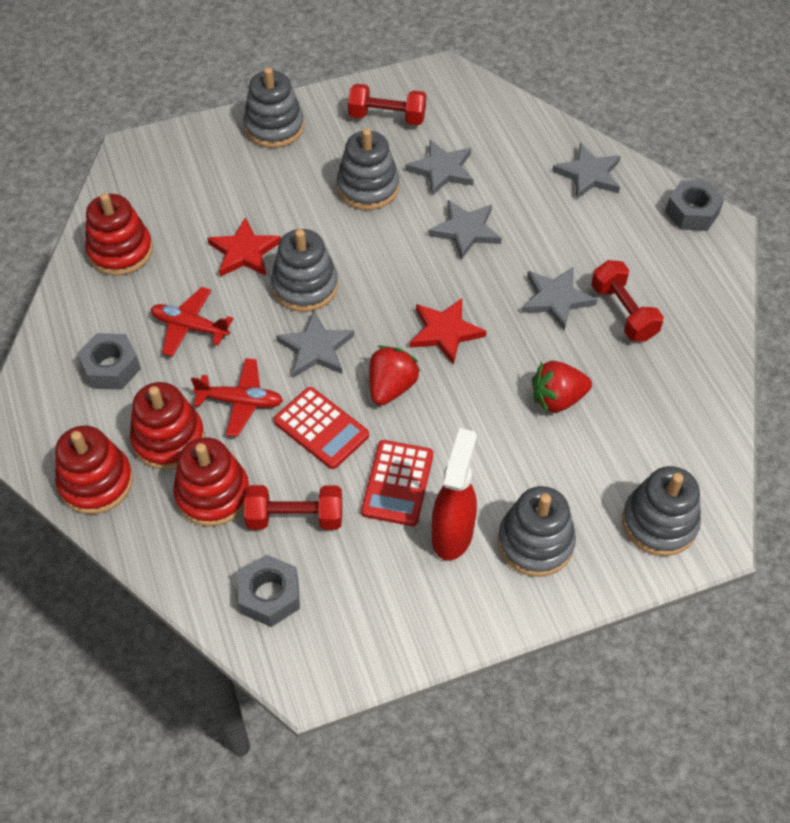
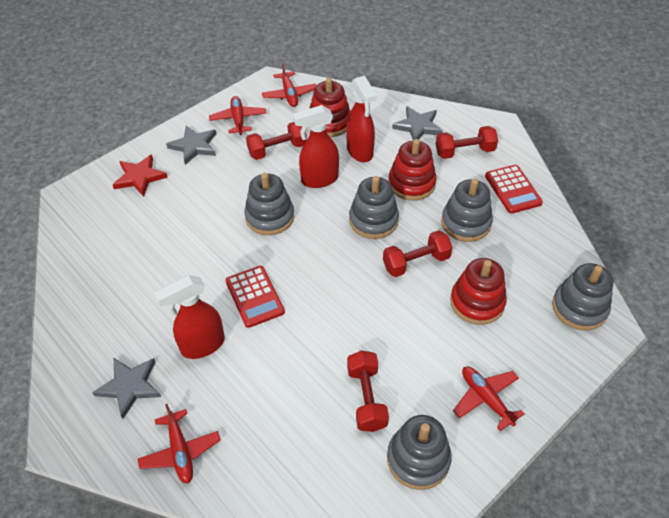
grey nut: 3 -> 0
grey star: 5 -> 3
red dumbbell: 3 -> 4
red plane: 2 -> 4
red spray bottle: 1 -> 3
red stacking toy: 4 -> 3
red star: 2 -> 1
red strawberry: 2 -> 0

